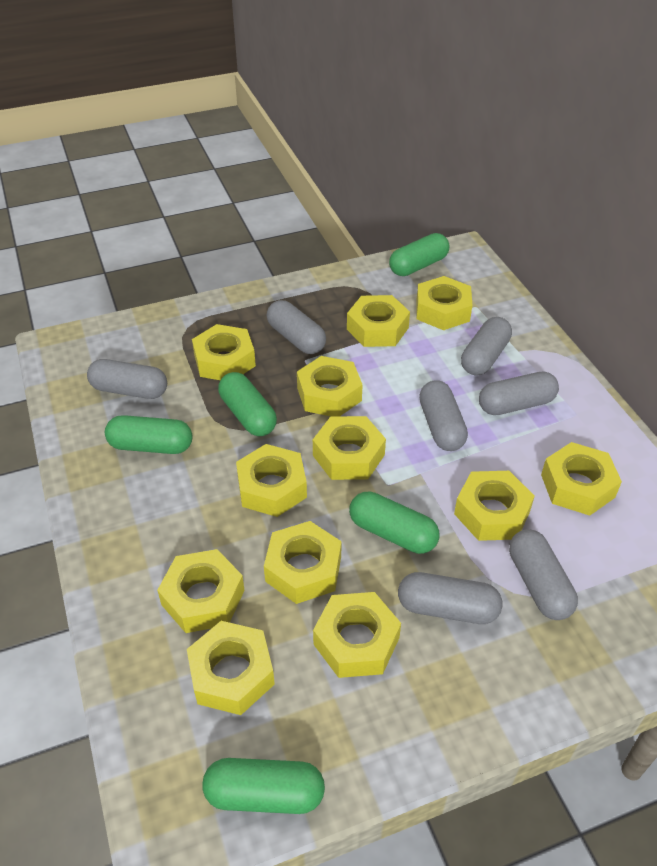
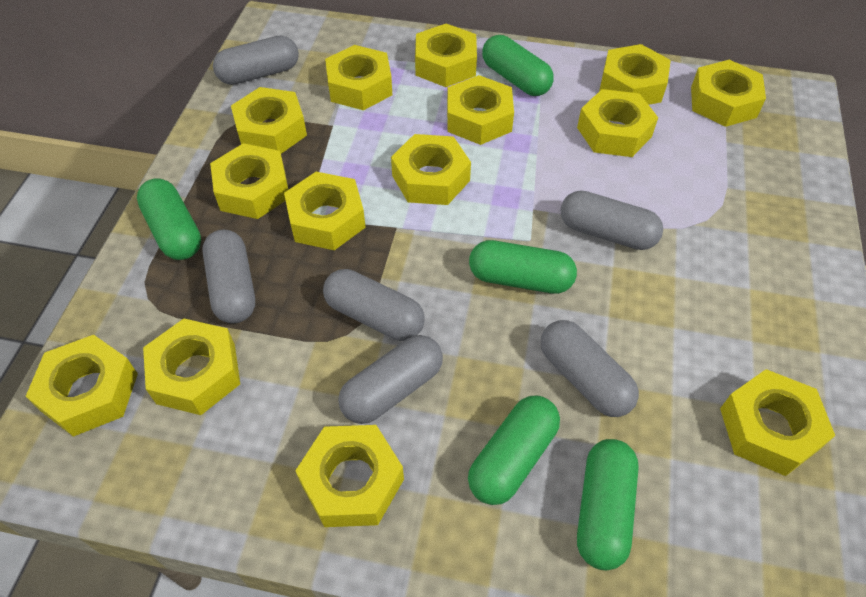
grey capsule: 7 -> 6
yellow nut: 12 -> 14

